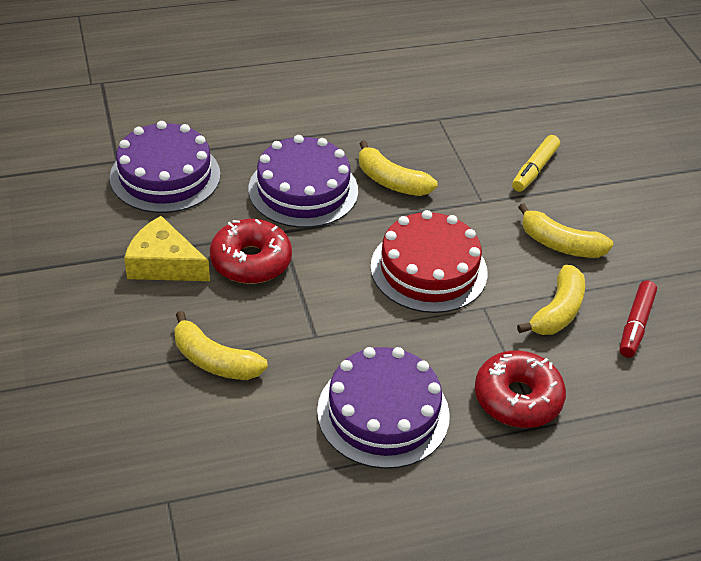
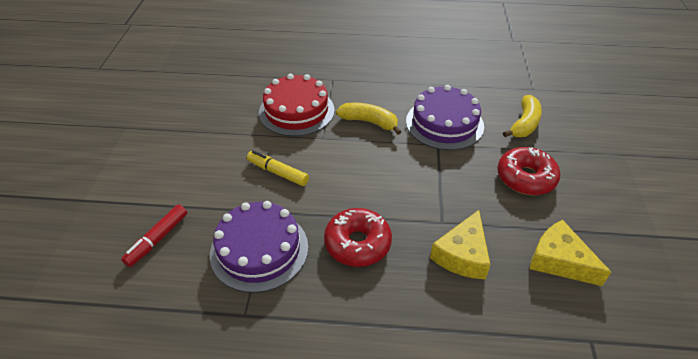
purple cake: 3 -> 2
yellow banana: 4 -> 2
yellow cheese: 1 -> 2

